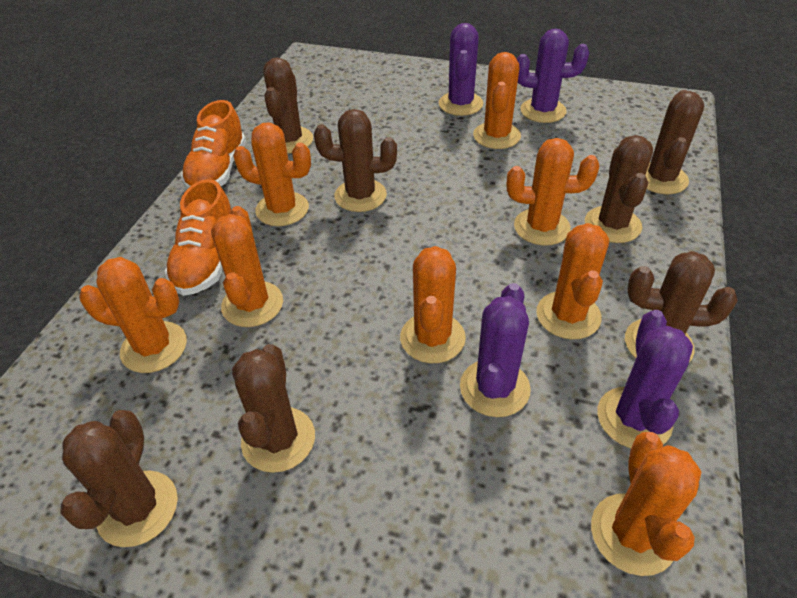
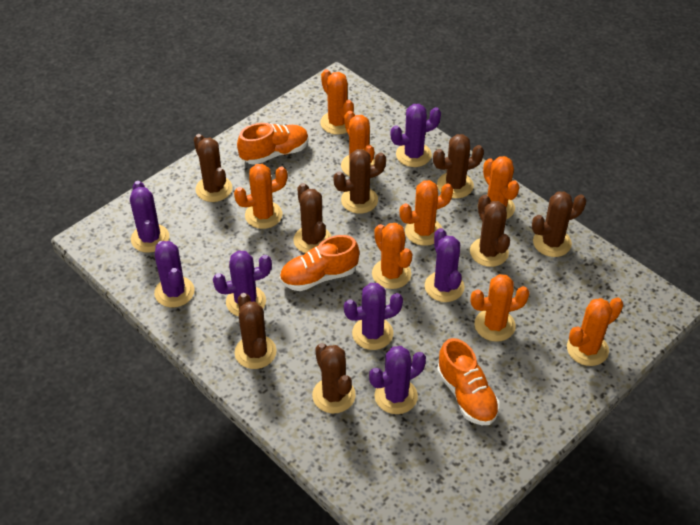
brown cactus: 7 -> 8
orange shoe: 2 -> 3
purple cactus: 4 -> 7

